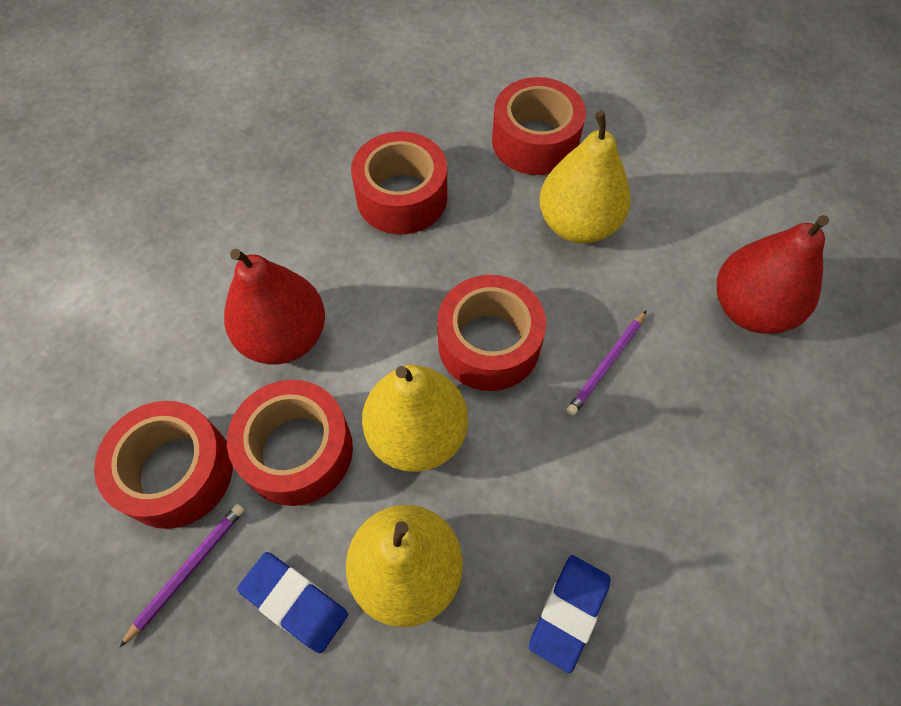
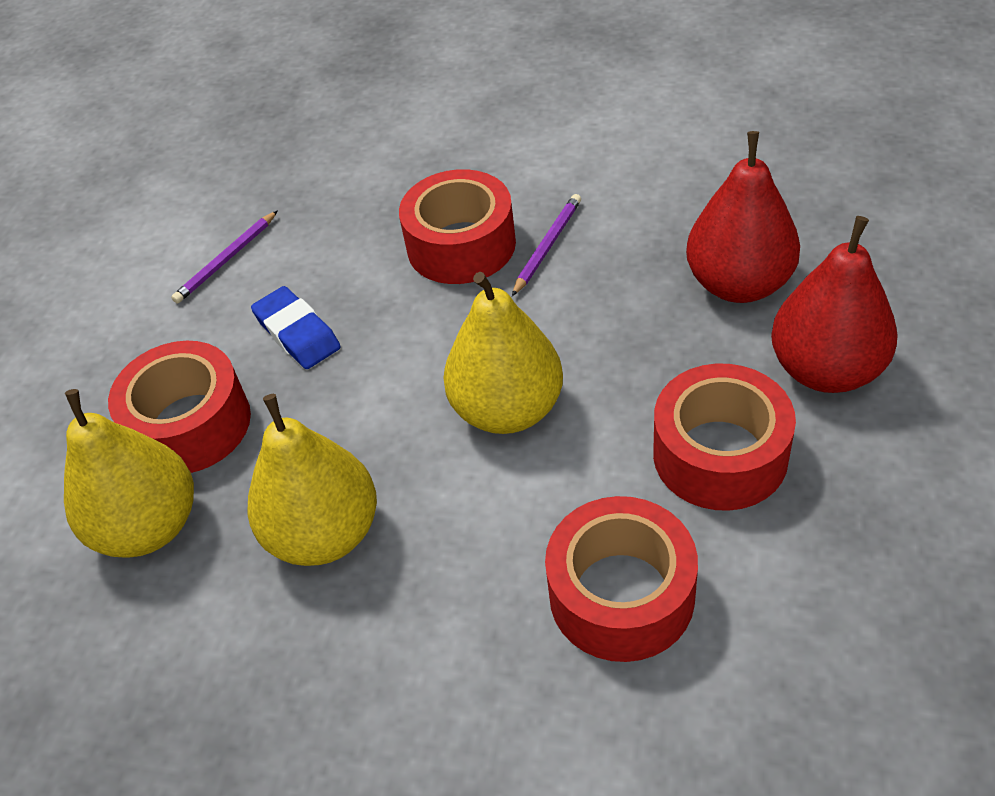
blue eraser: 2 -> 1
red tape: 5 -> 4

